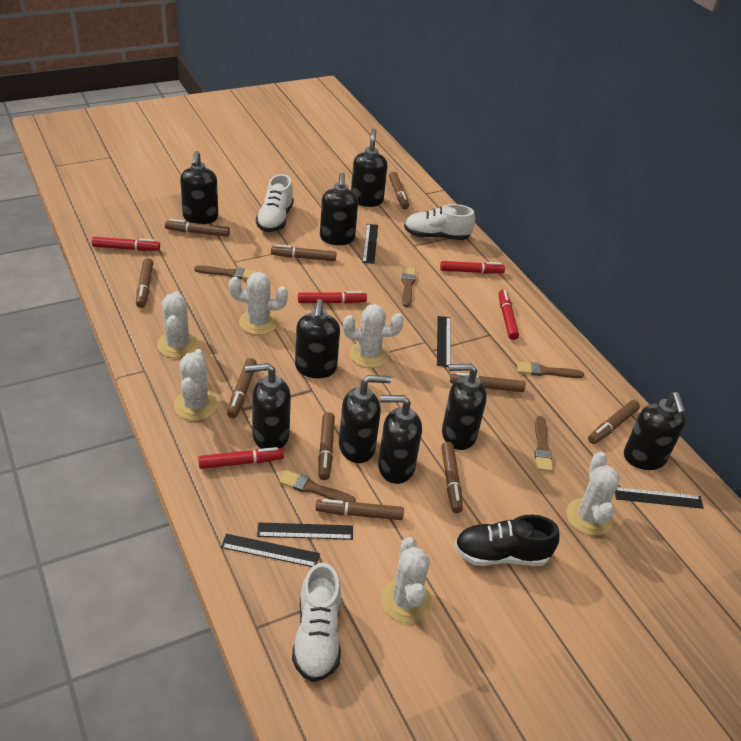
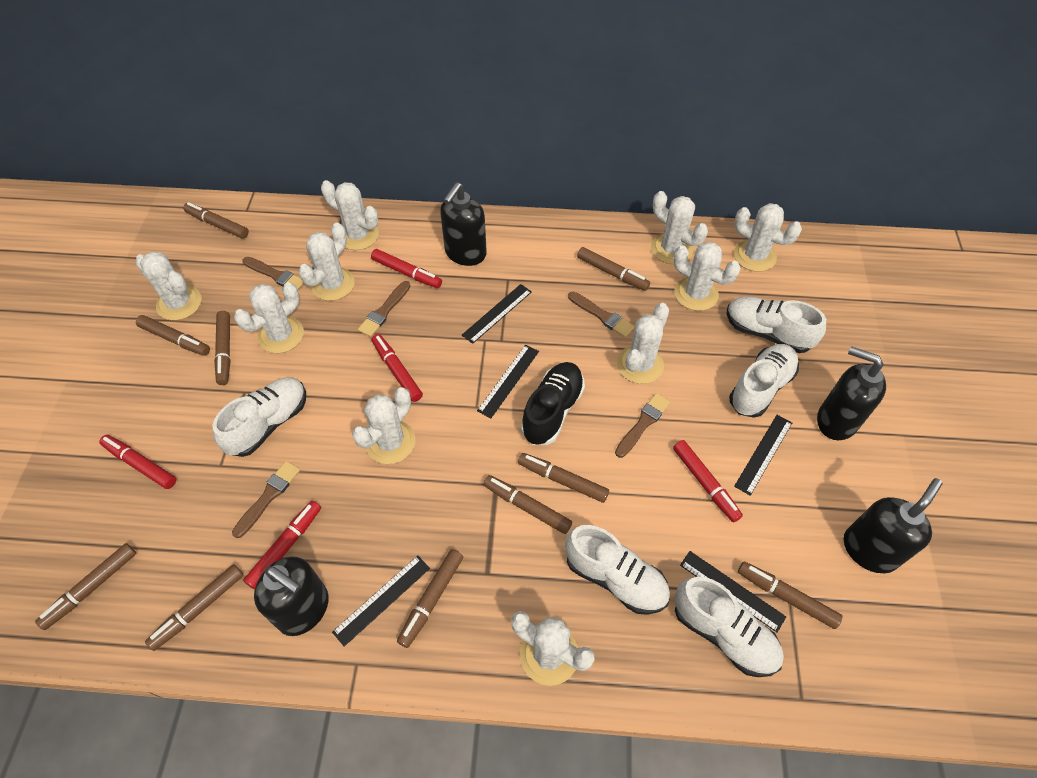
black soap dispenser: 9 -> 4
white cactus: 6 -> 10
white shoe: 3 -> 5

